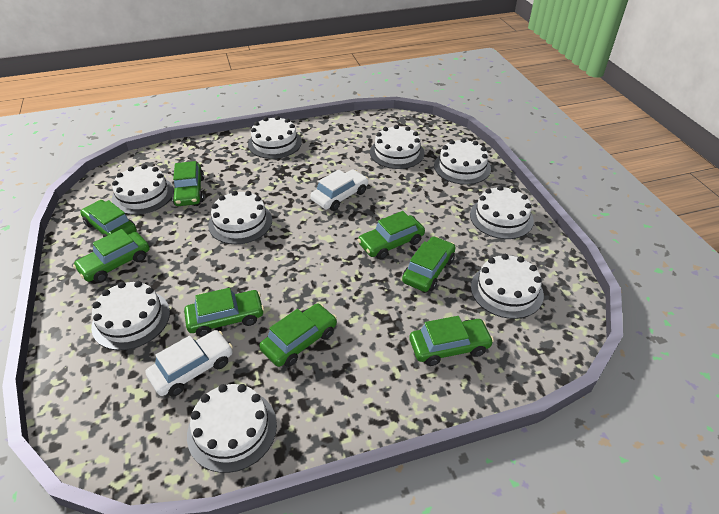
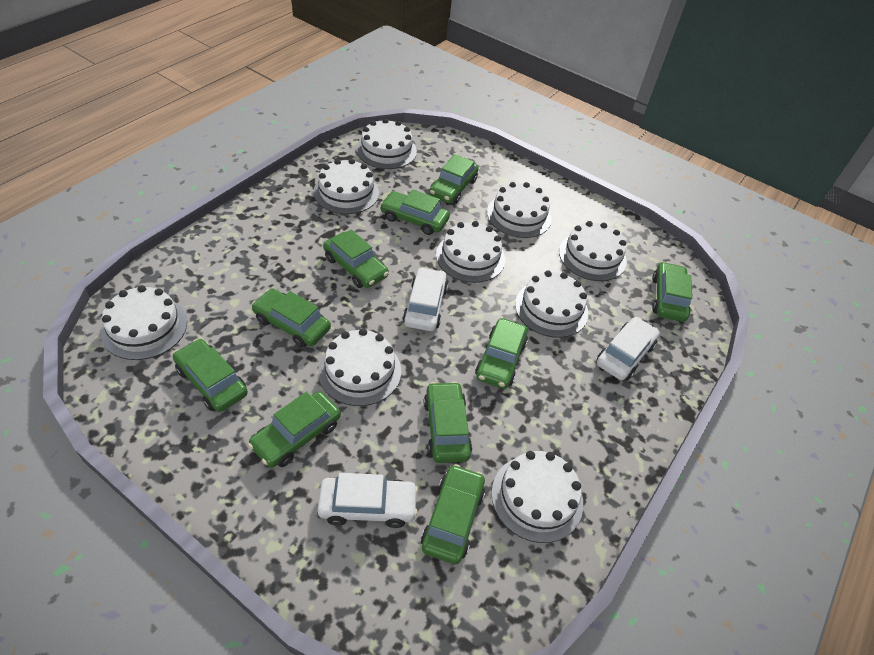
green car: 8 -> 10
white car: 2 -> 3

